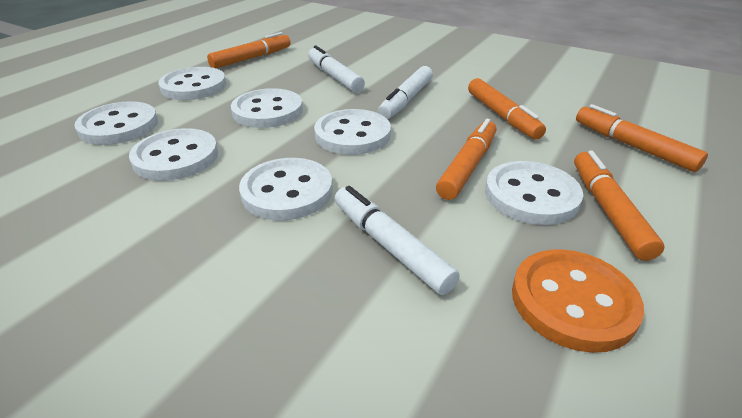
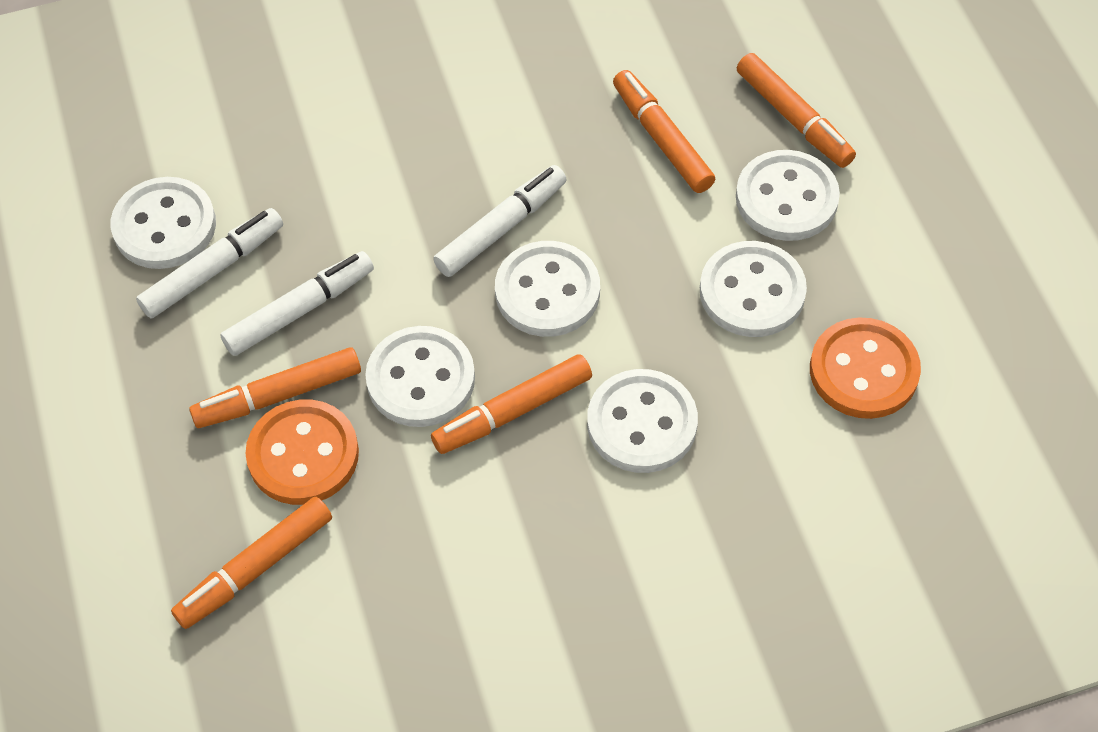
orange button: 1 -> 2
white button: 7 -> 6

